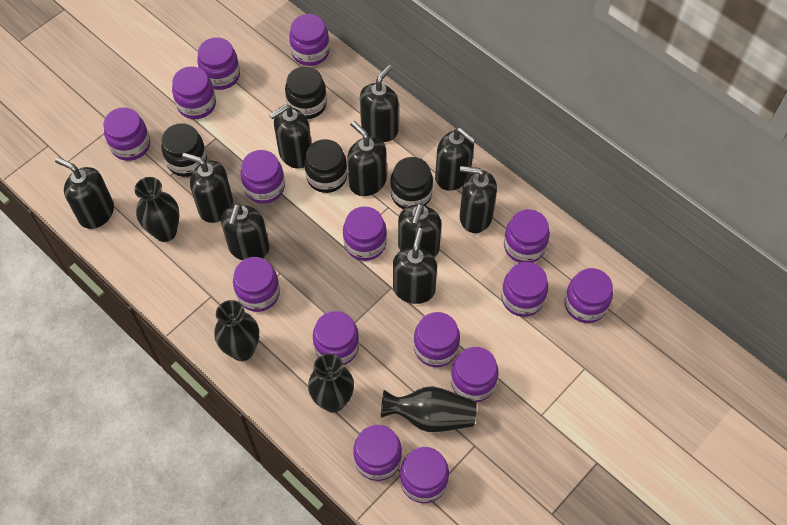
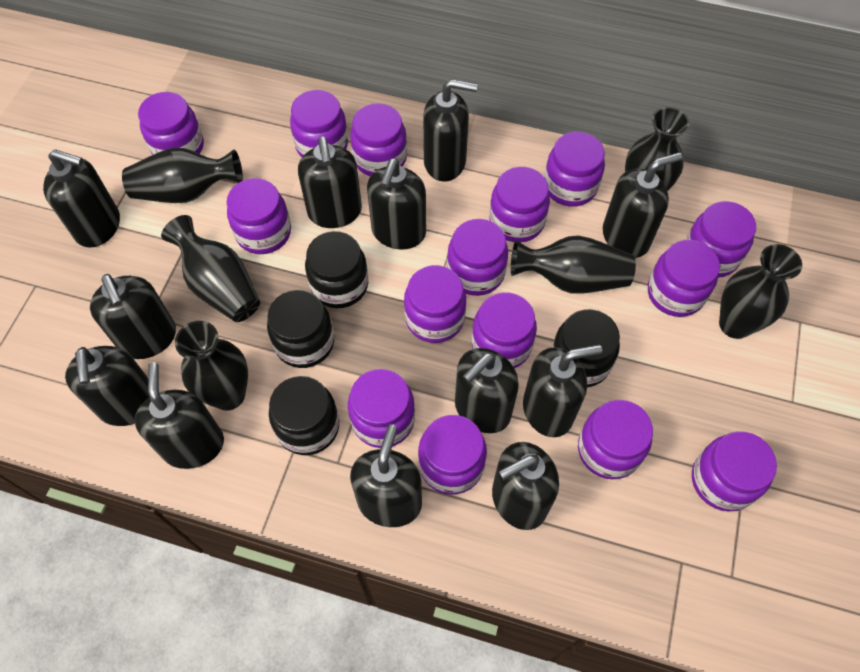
black soap dispenser: 10 -> 12
black vase: 4 -> 6

